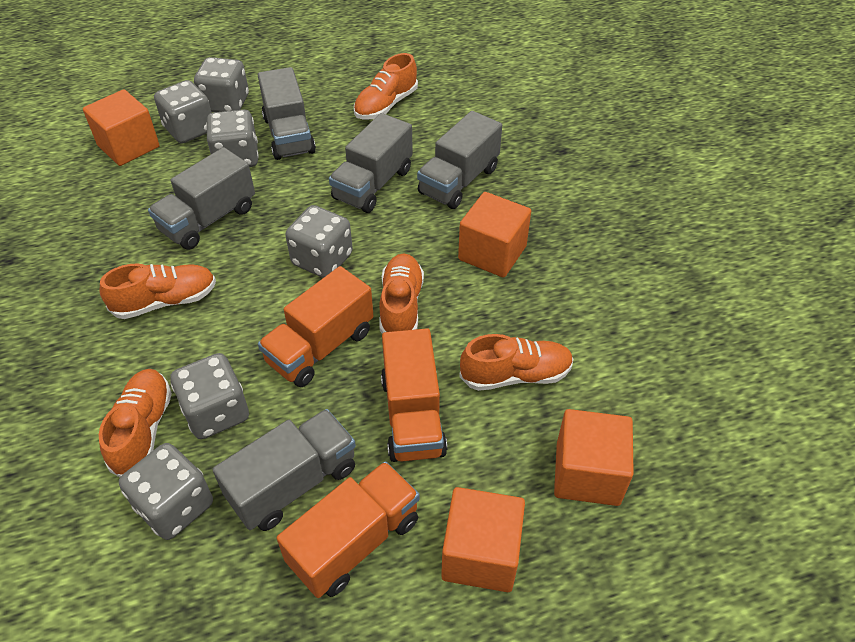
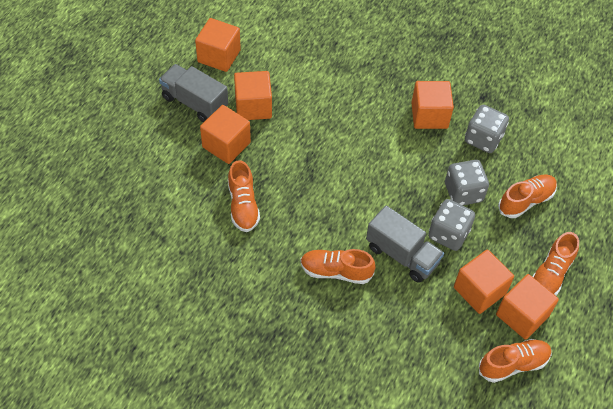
grey dice: 6 -> 3
grey truck: 5 -> 2
orange cube: 4 -> 6
orange truck: 3 -> 0

